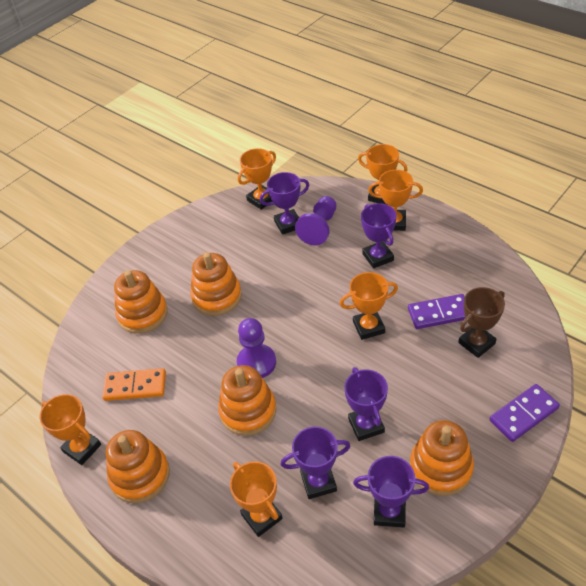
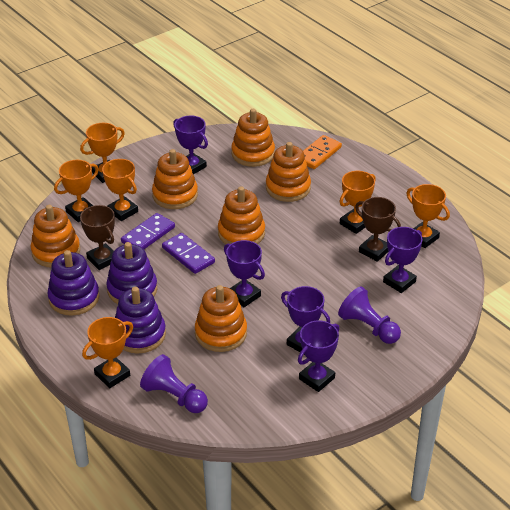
brown trophy: 1 -> 2
orange stacking toy: 5 -> 6
purple stacking toy: 0 -> 3

